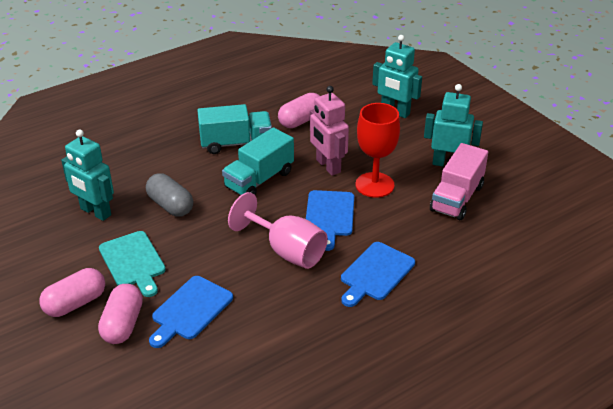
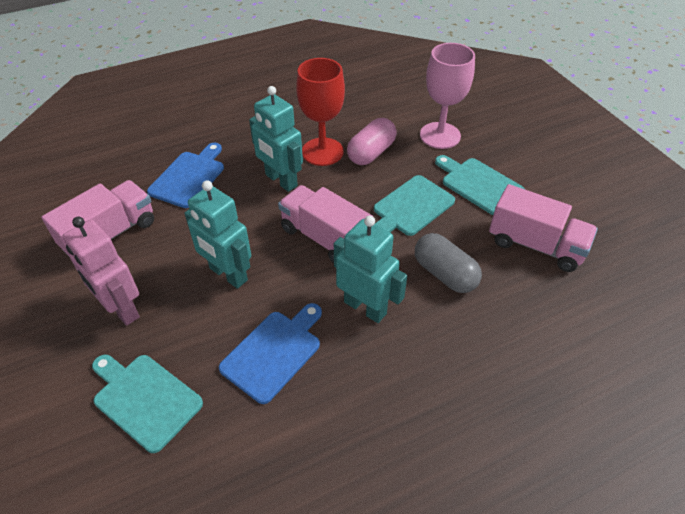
blue cutting board: 3 -> 2
pink capsule: 3 -> 1
pink truck: 1 -> 3
turquoise cutting board: 1 -> 3
turquoise truck: 2 -> 0

